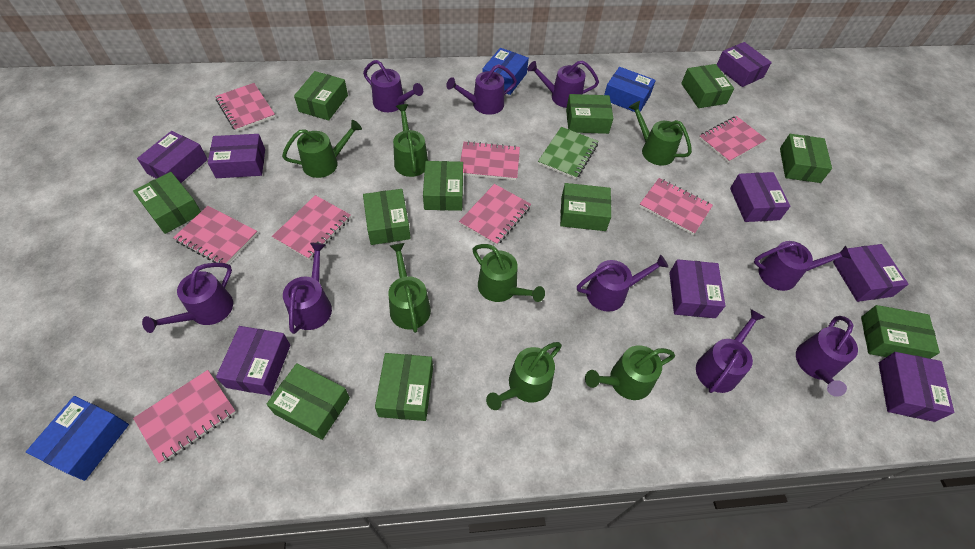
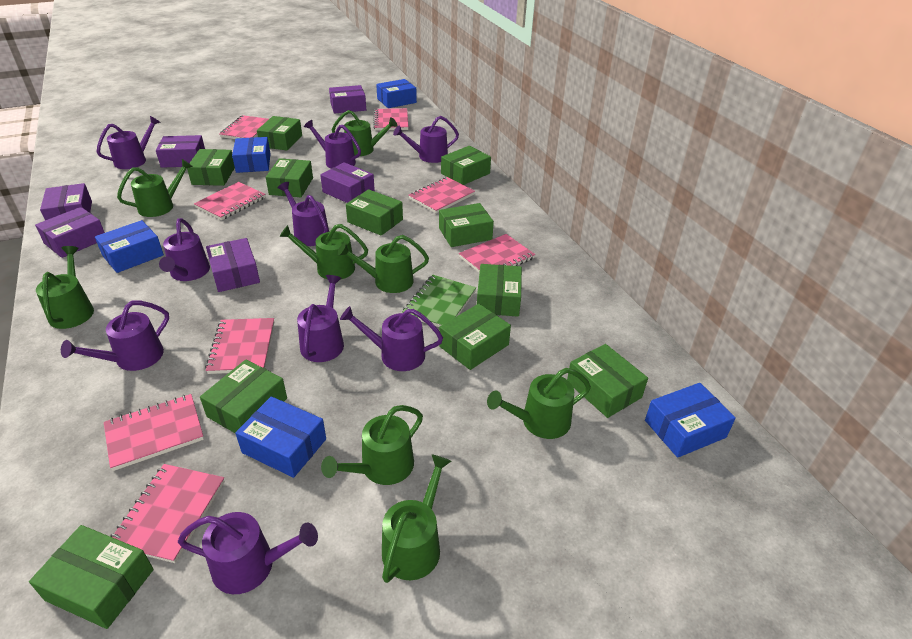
blue box: 3 -> 5
green watering can: 7 -> 8
purple box: 8 -> 6

